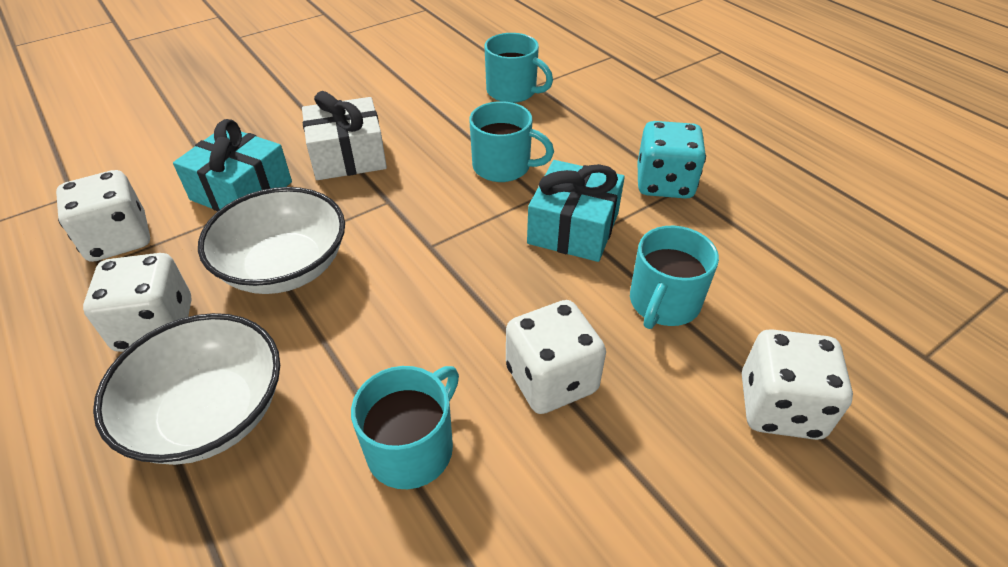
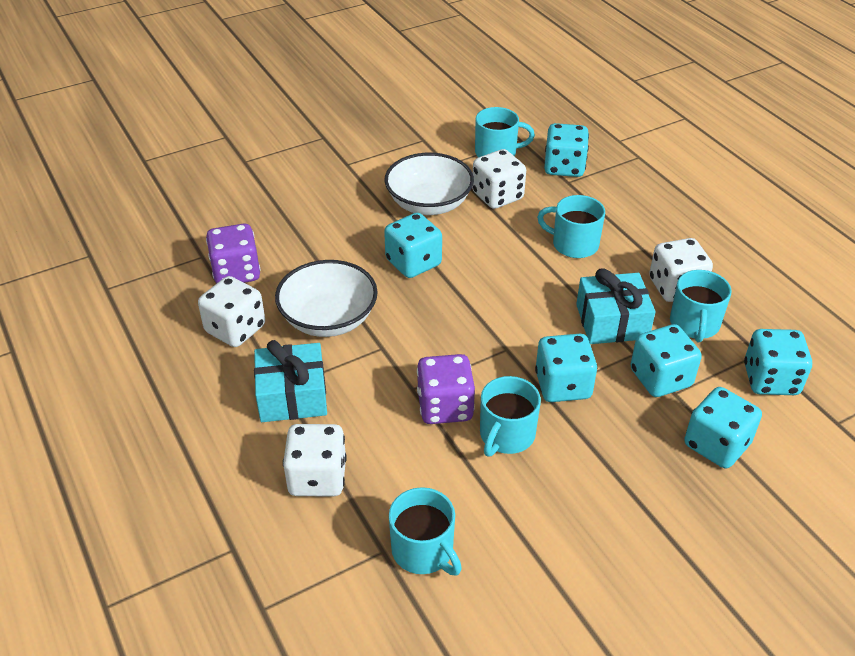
purple dice: 0 -> 2
turquoise dice: 1 -> 6
turquoise mug: 4 -> 5
white gift: 1 -> 0

